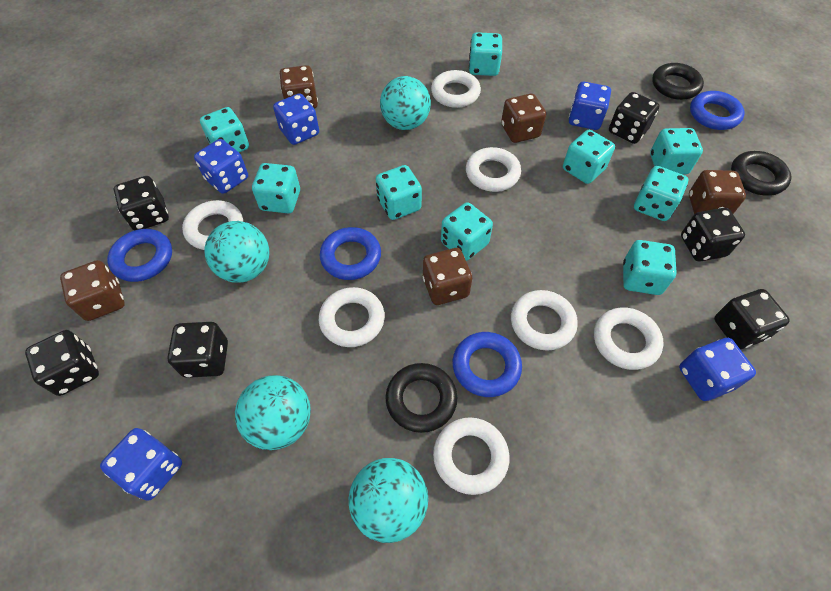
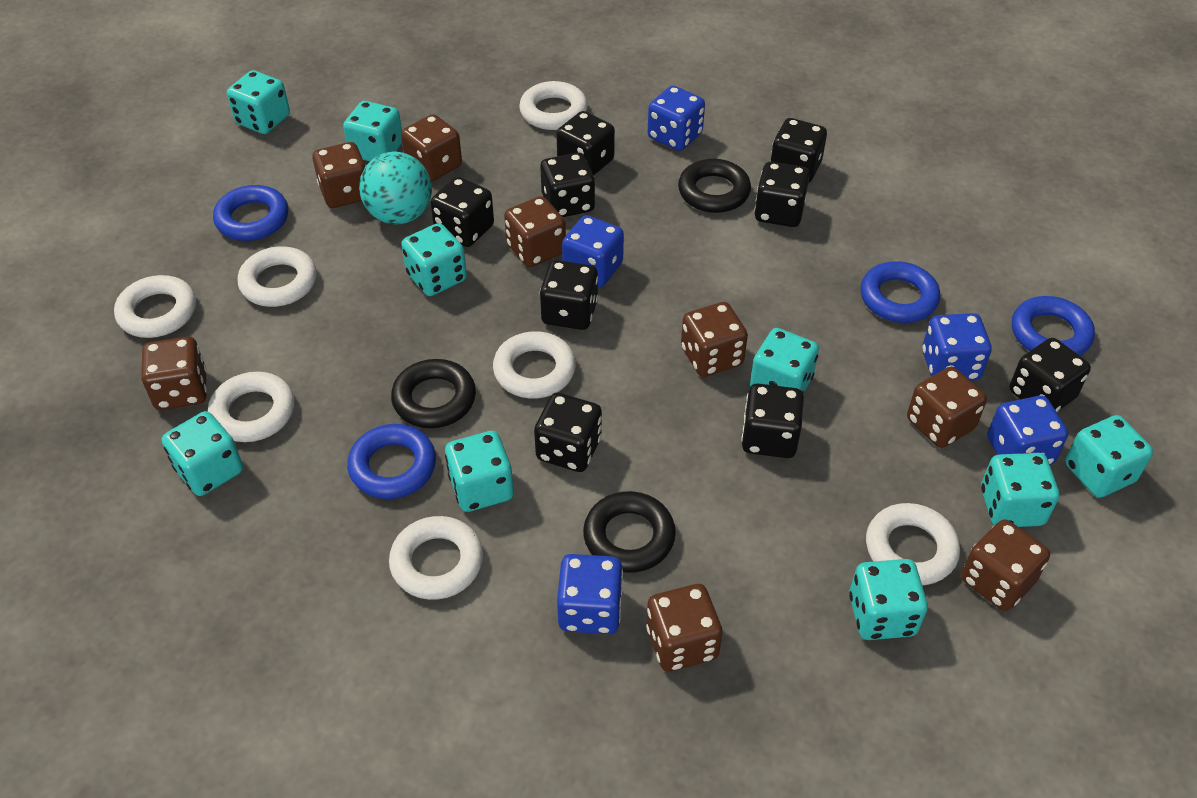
black dice: 6 -> 9
brown dice: 5 -> 8
turquoise ball: 4 -> 1

